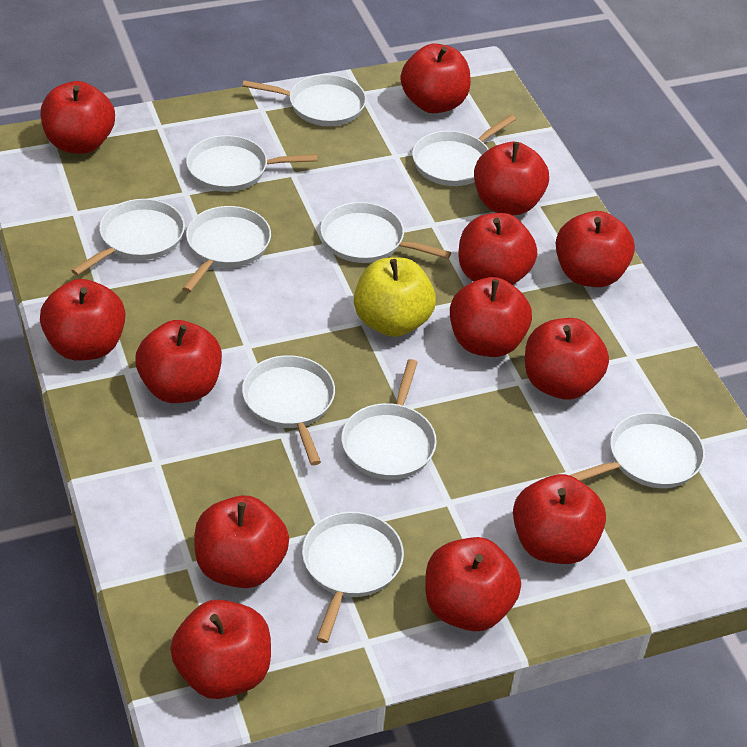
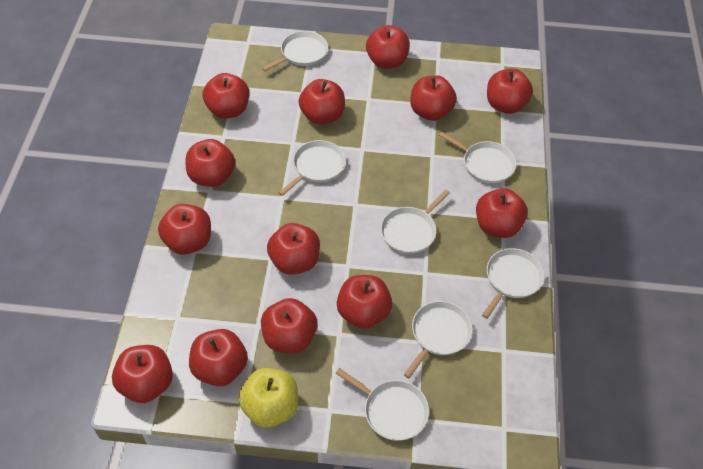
white pan: 10 -> 7

